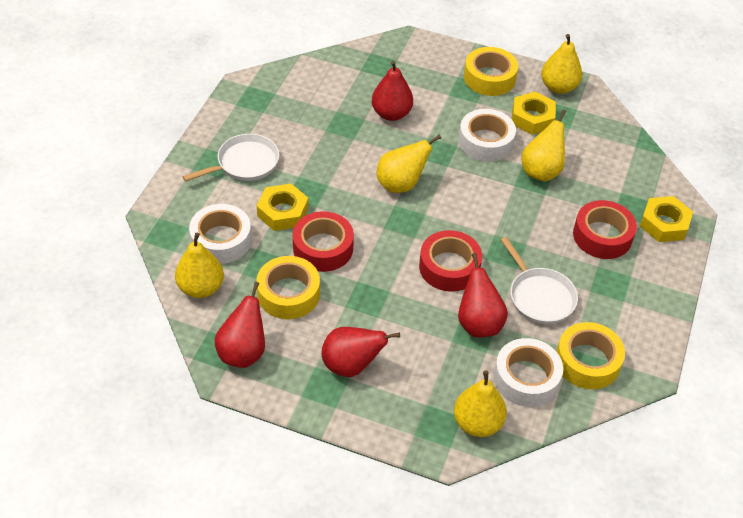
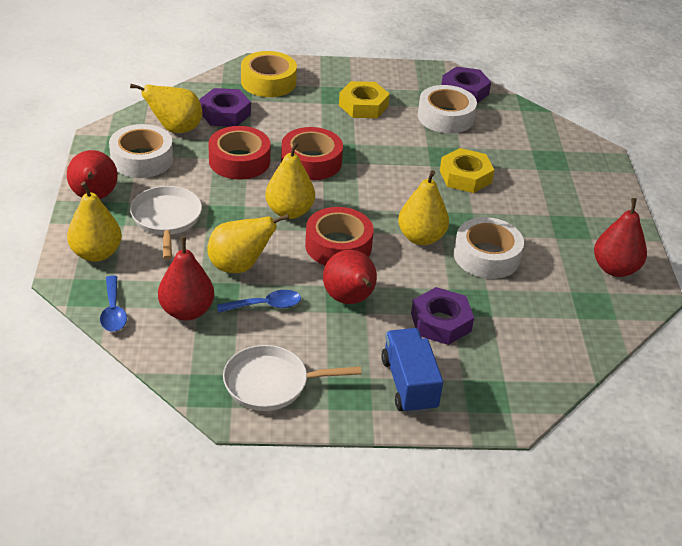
blue spoon: 0 -> 2
blue truck: 0 -> 1
purple nut: 0 -> 3
yellow nut: 3 -> 2
yellow tape: 3 -> 1

